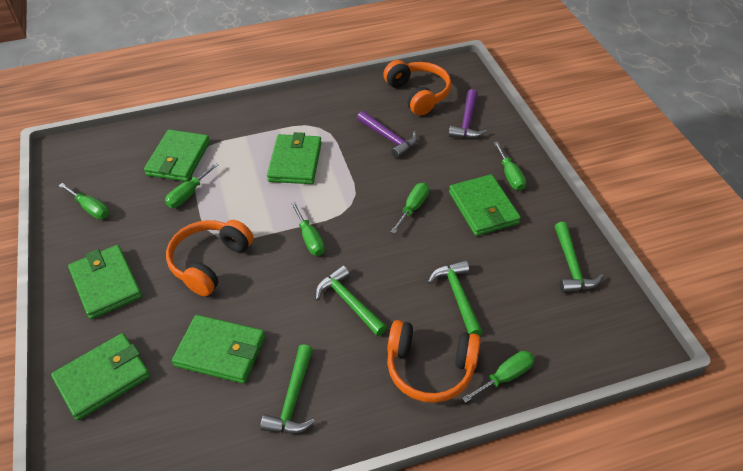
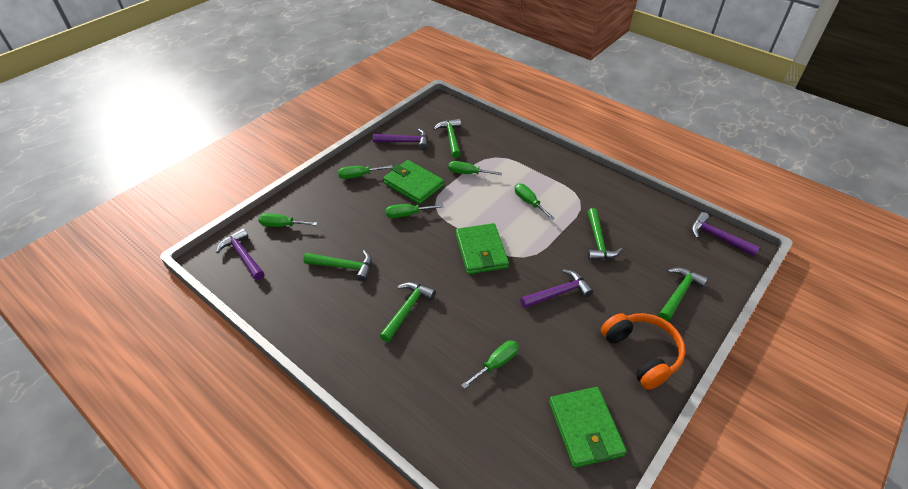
green hammer: 4 -> 5
green wallet: 6 -> 3
orange headphones: 3 -> 1
purple hammer: 2 -> 4

